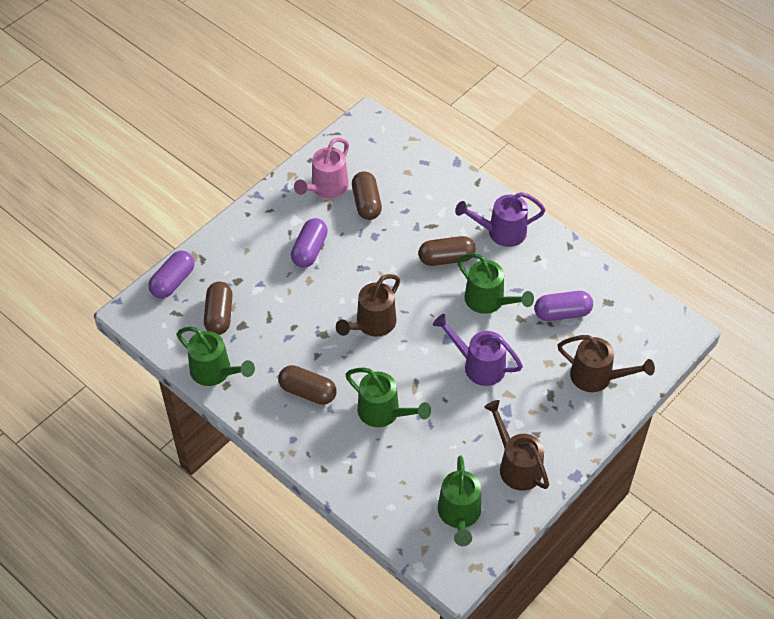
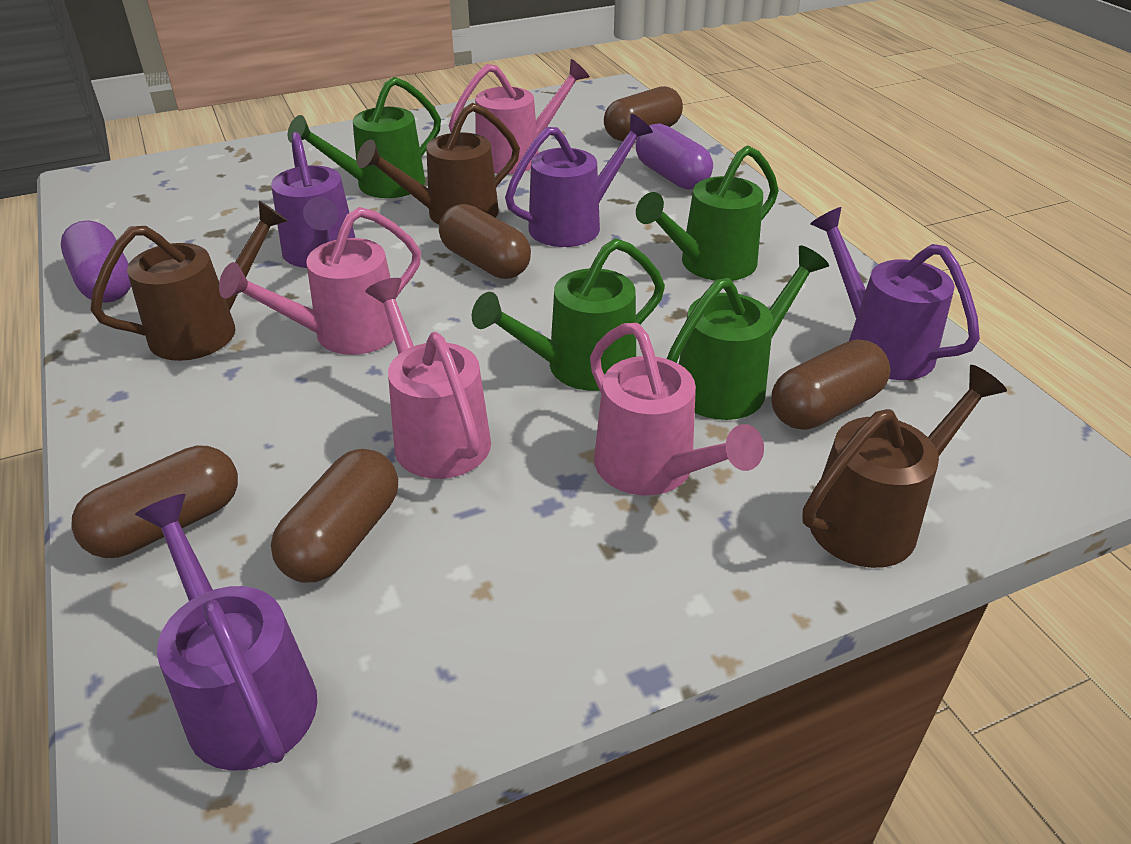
brown capsule: 4 -> 5
pink watering can: 1 -> 4
purple capsule: 3 -> 2
purple watering can: 2 -> 4

